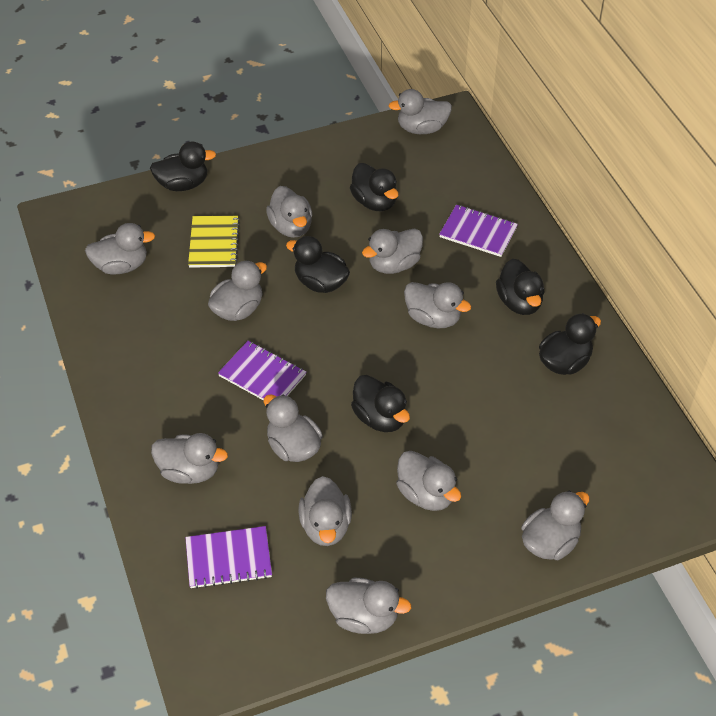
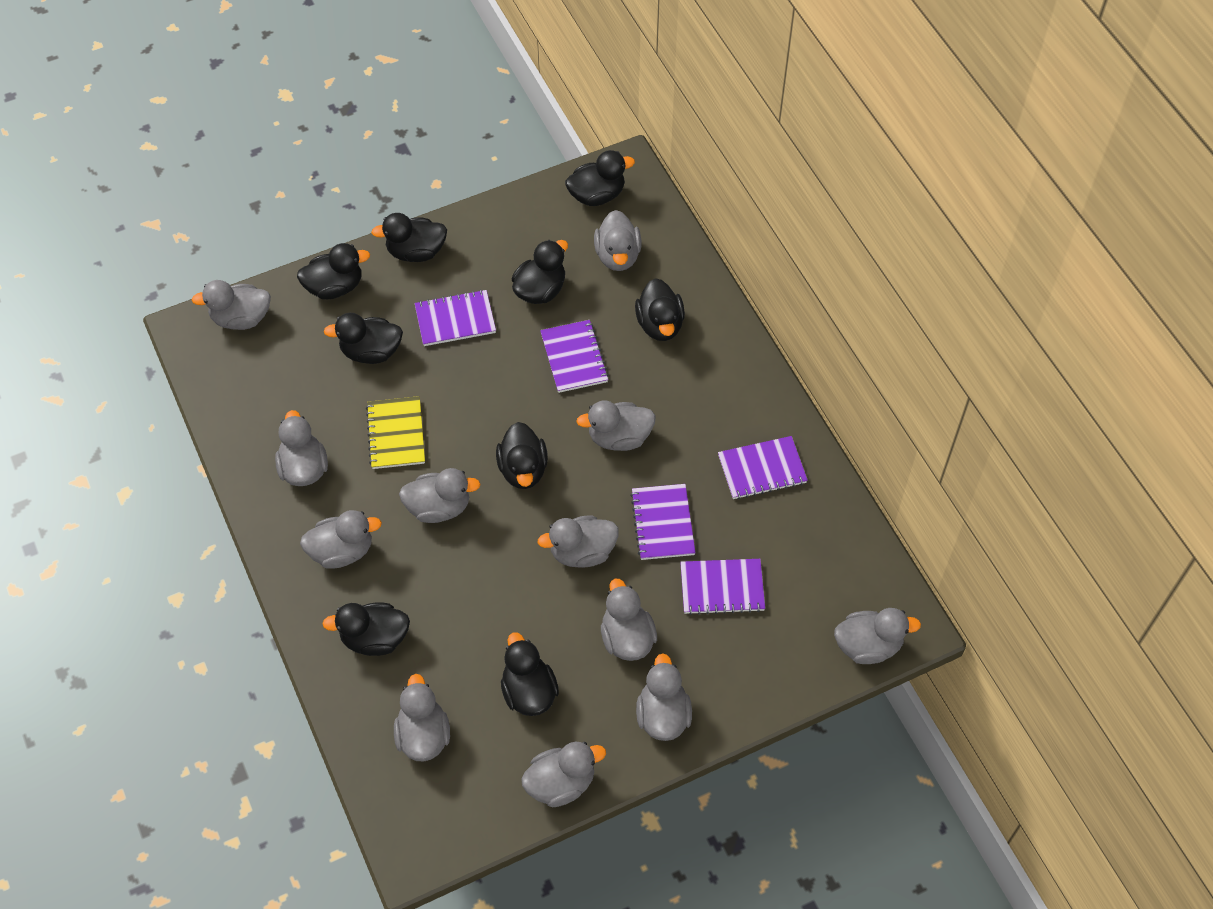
black duck: 6 -> 9
purple notebook: 3 -> 5

